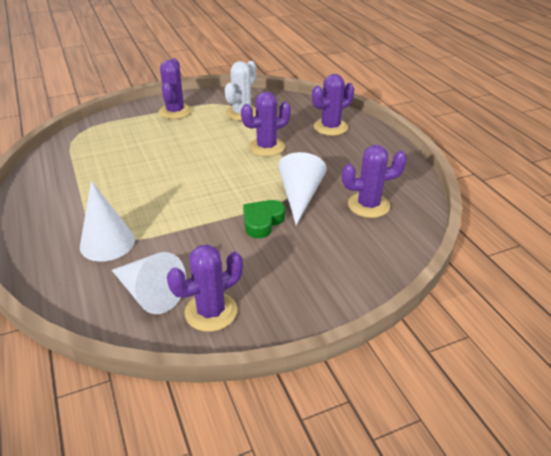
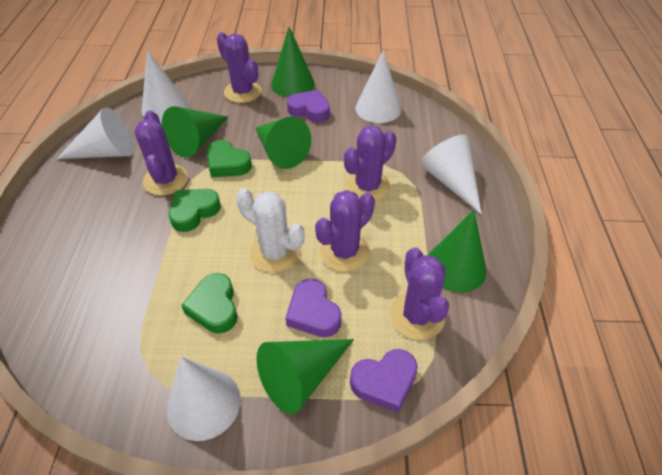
green cone: 0 -> 5
green heart: 1 -> 3
purple heart: 0 -> 3
white cone: 3 -> 5

